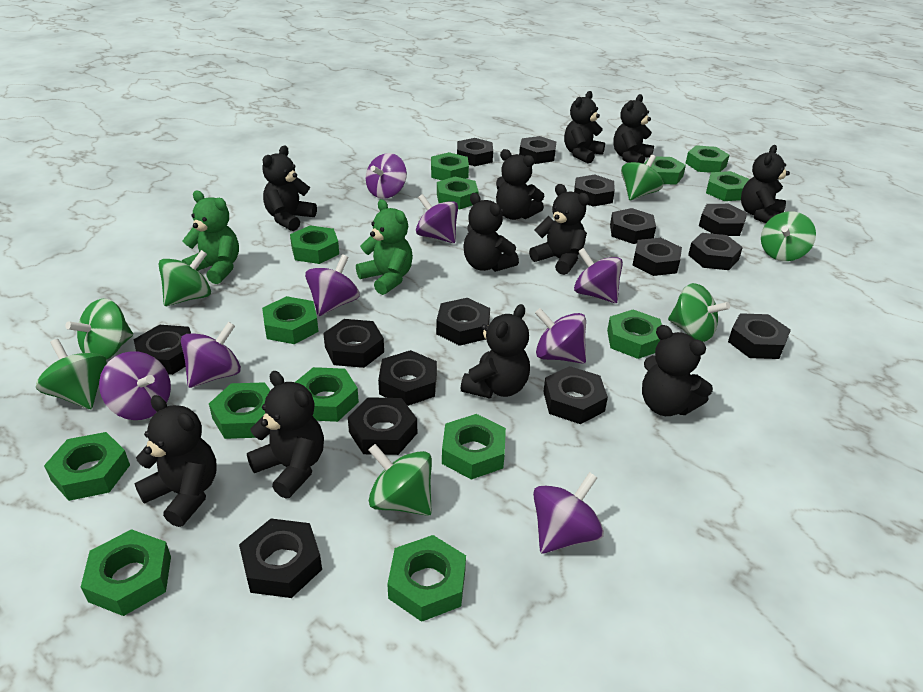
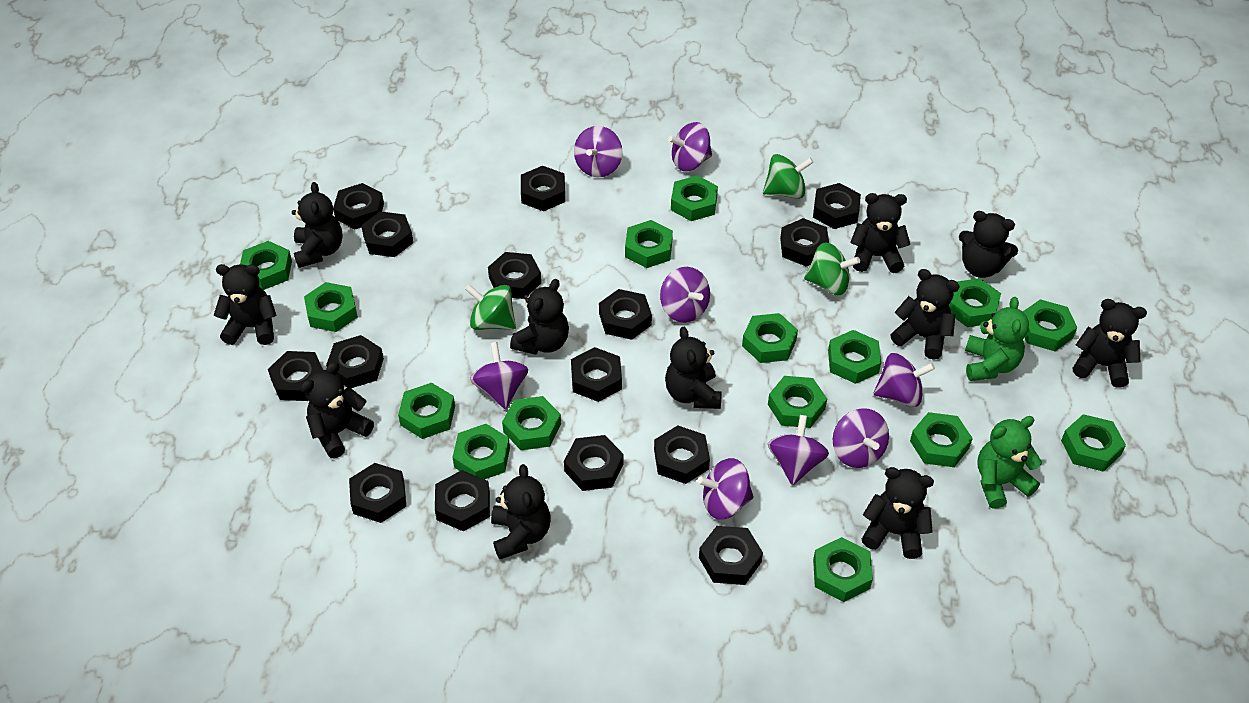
green nut: 14 -> 15
green spinning top: 7 -> 3

